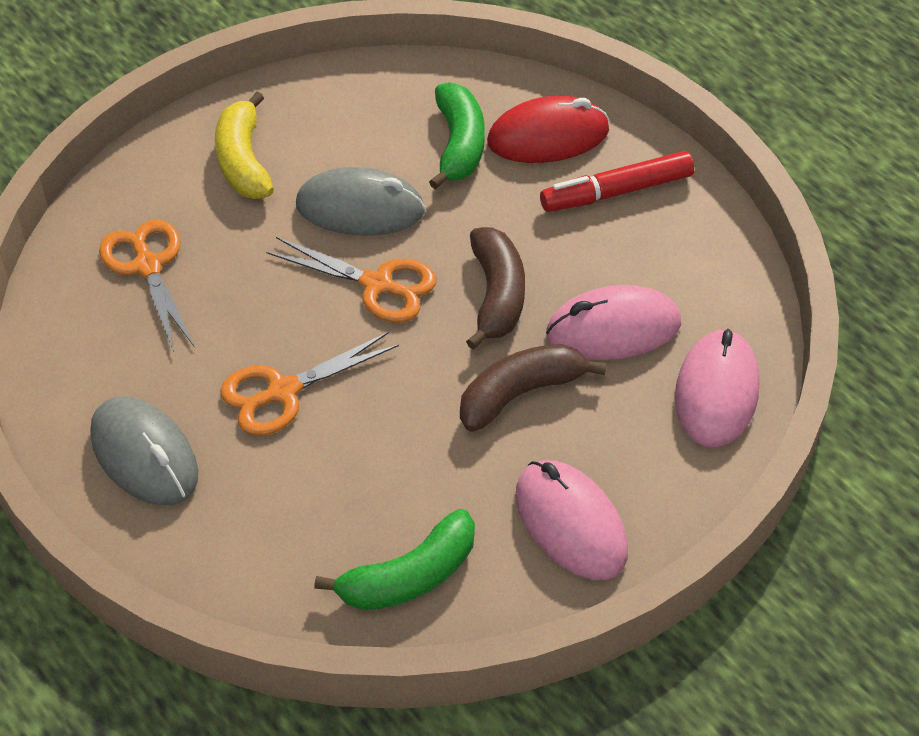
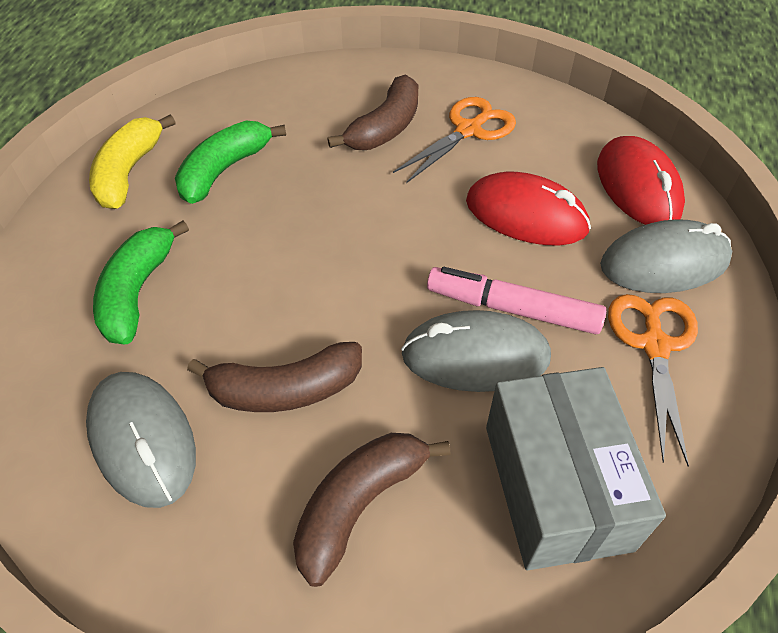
brown banana: 2 -> 3
grey box: 0 -> 1
grey mouse: 2 -> 3
orange scissors: 3 -> 2
pink marker: 0 -> 1
pink mouse: 3 -> 0
red marker: 1 -> 0
red mouse: 1 -> 2

